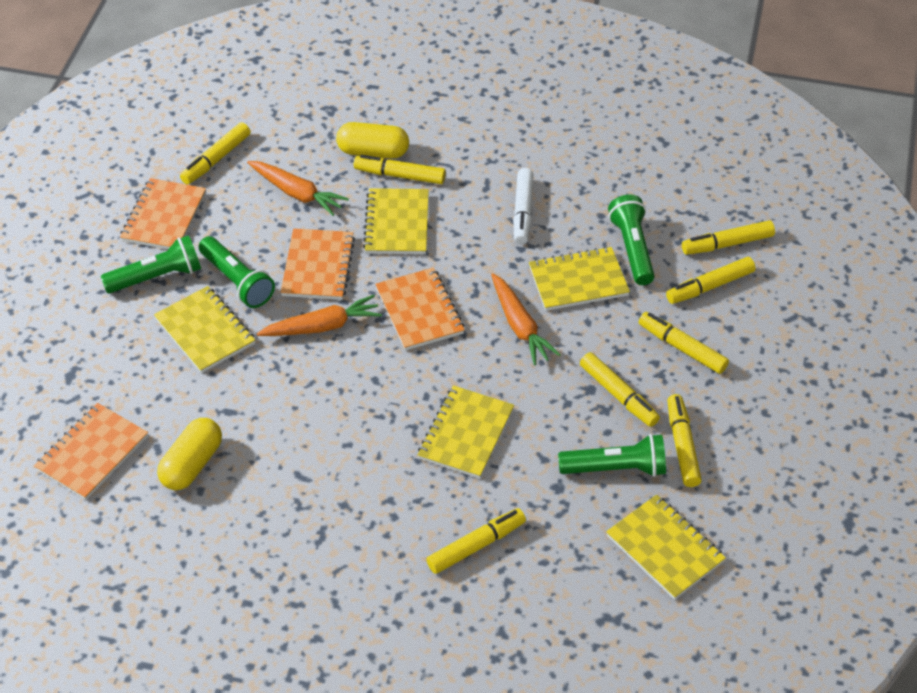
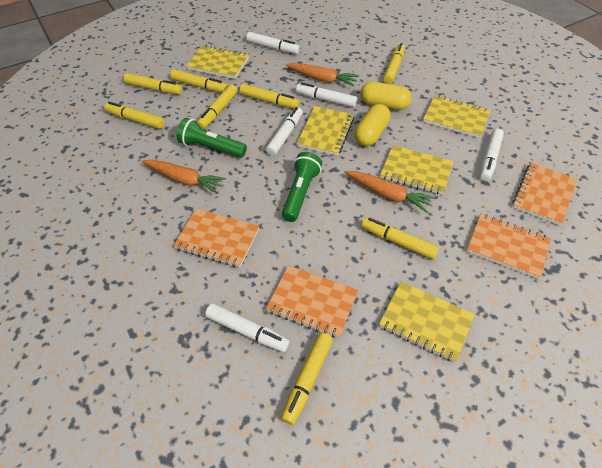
green flashlight: 4 -> 2
white marker: 1 -> 5

